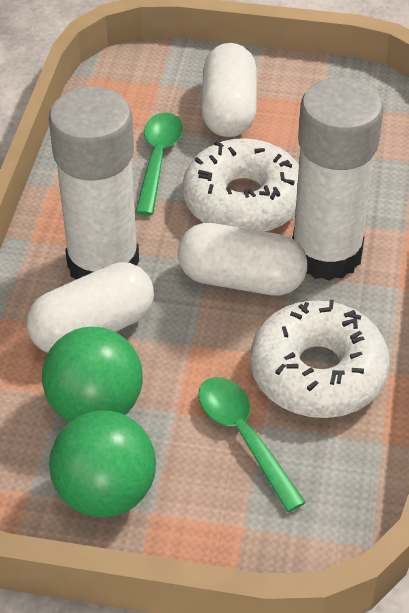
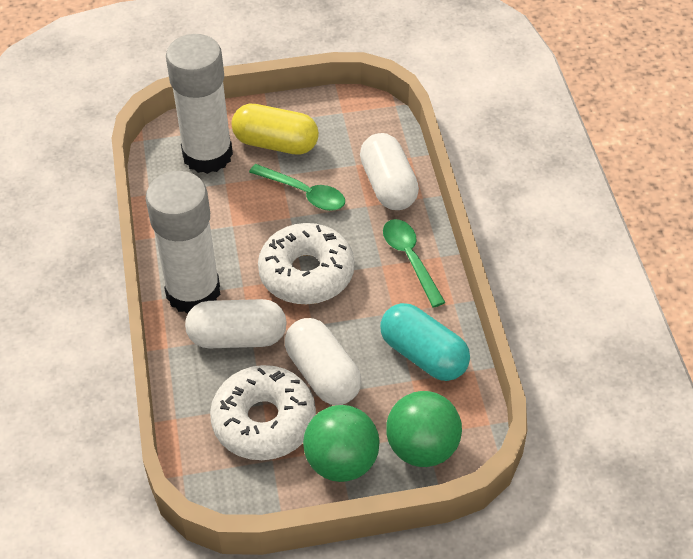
turquoise capsule: 0 -> 1
yellow capsule: 0 -> 1

